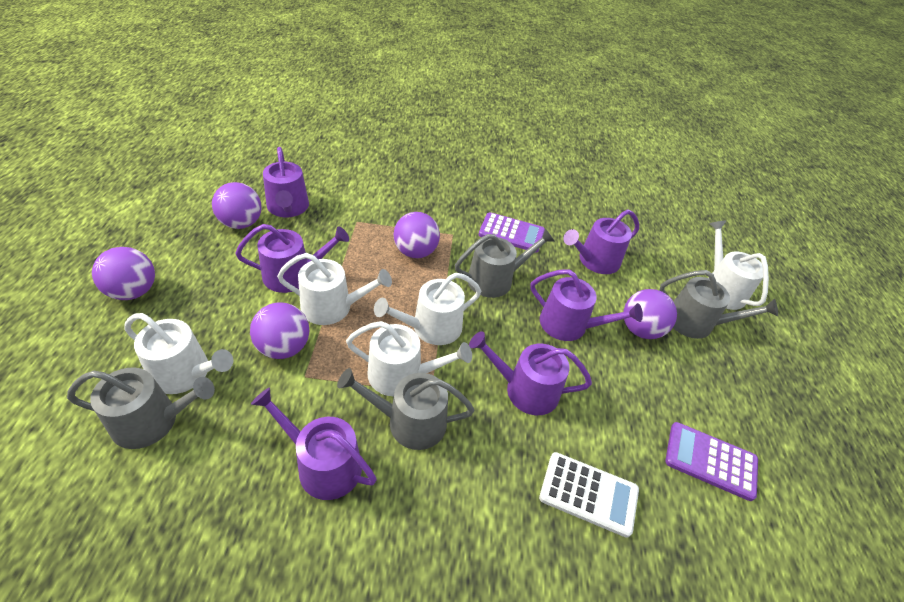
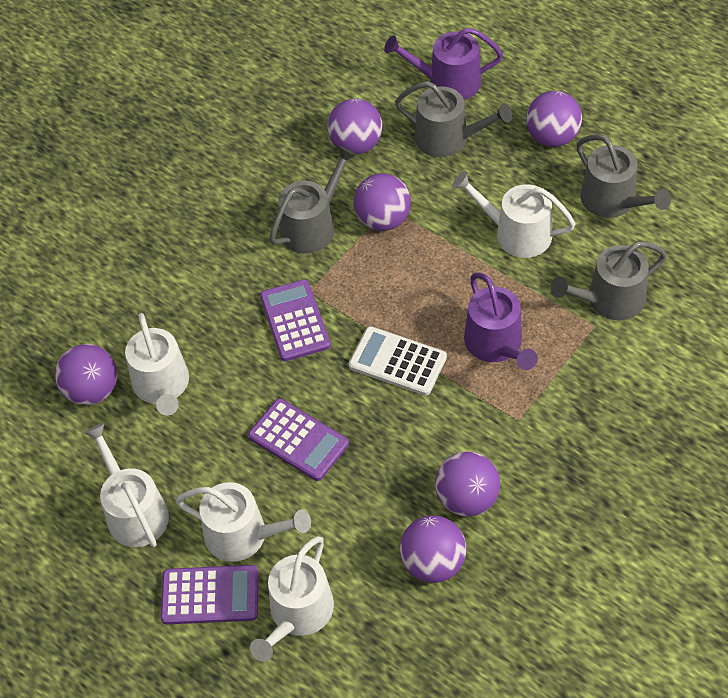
purple ball: 5 -> 6
purple calculator: 2 -> 3
purple watering can: 6 -> 2

